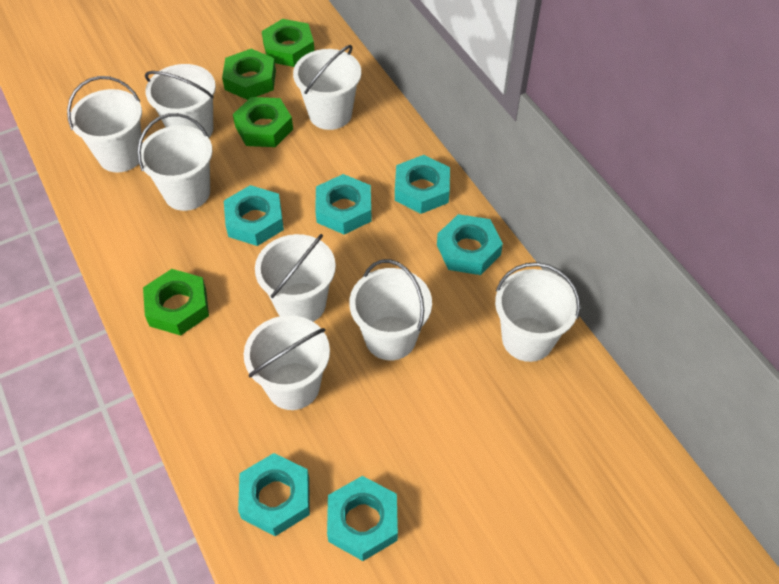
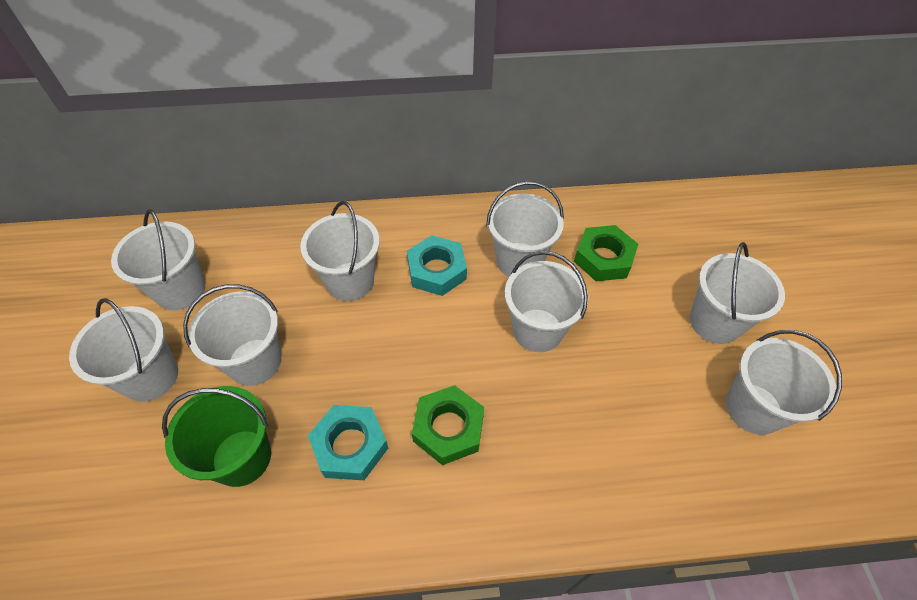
green bucket: 0 -> 1
green nut: 4 -> 2
turquoise nut: 6 -> 2

